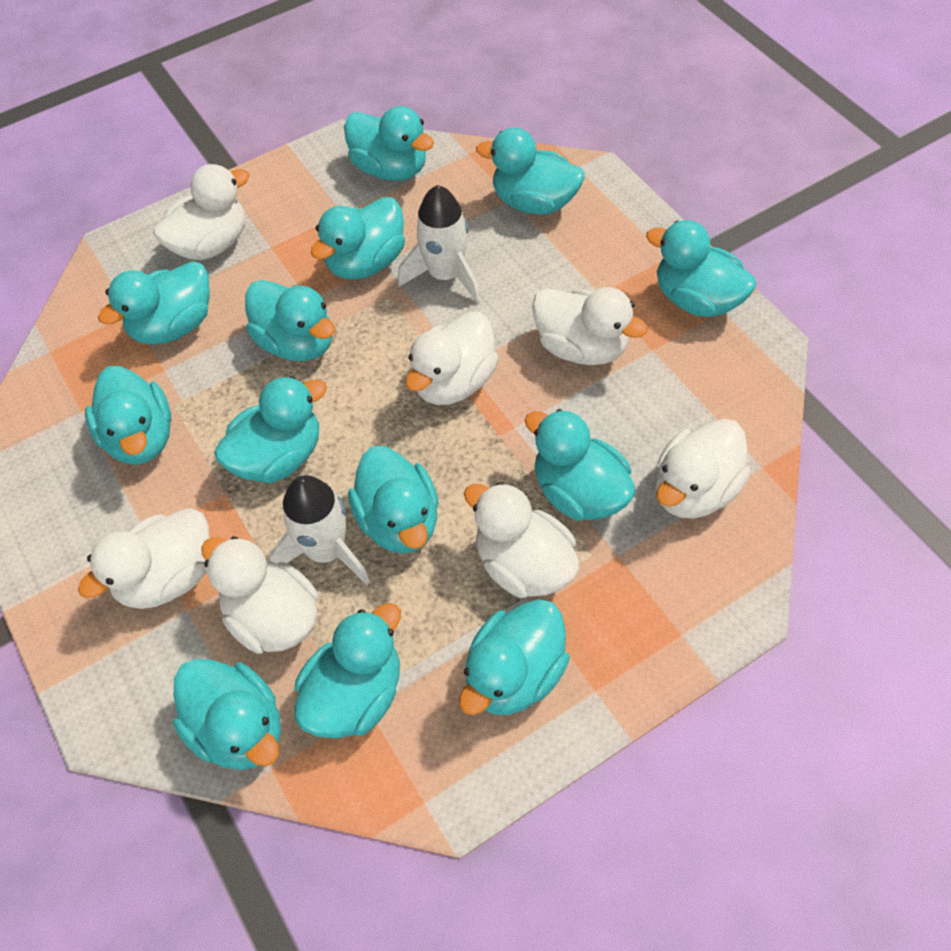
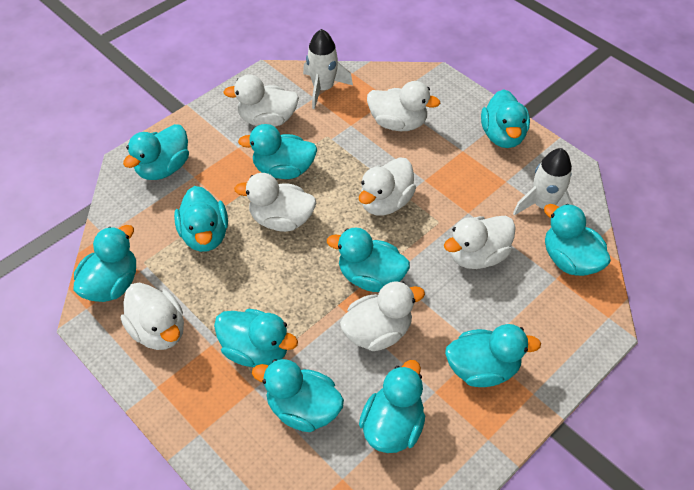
turquoise duck: 13 -> 11

